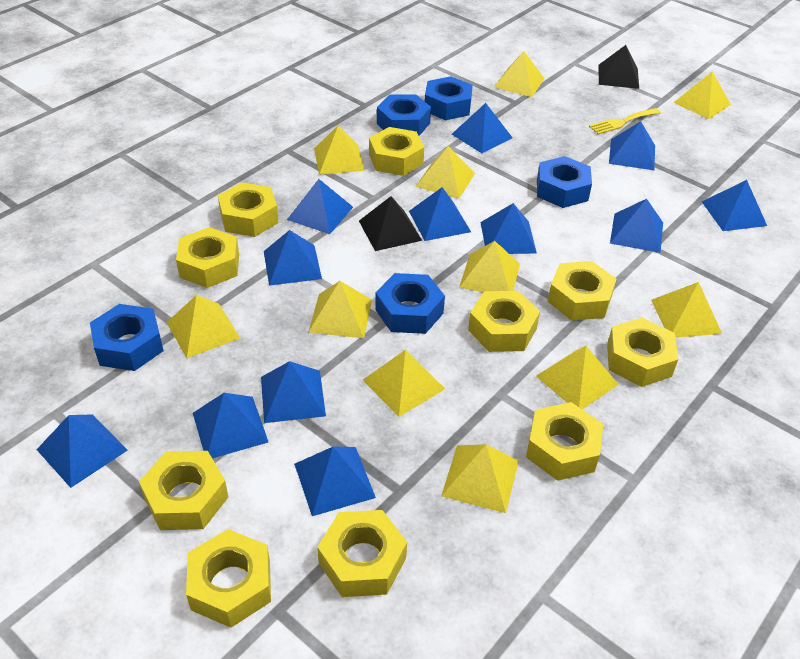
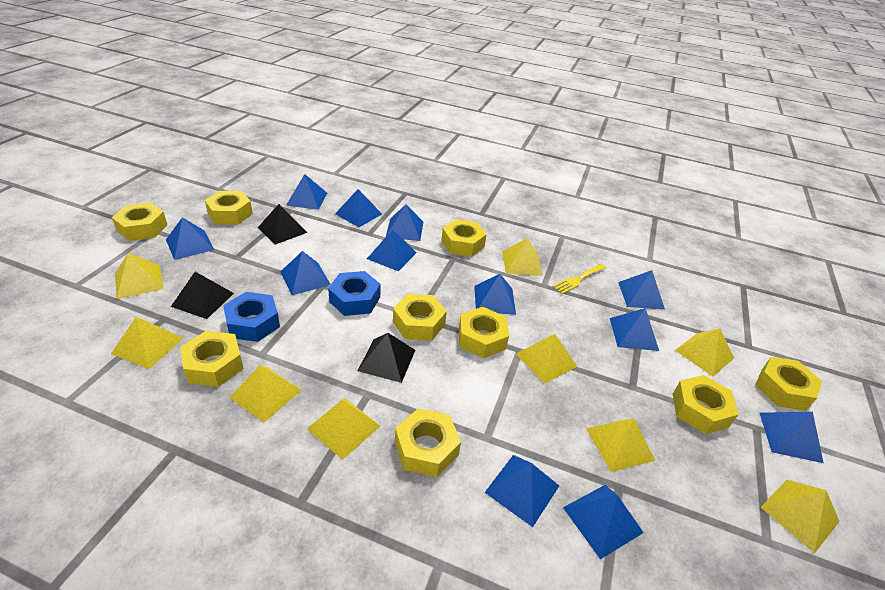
black pyramid: 2 -> 3
blue nut: 5 -> 2
yellow nut: 10 -> 9
yellow pyramid: 11 -> 9

